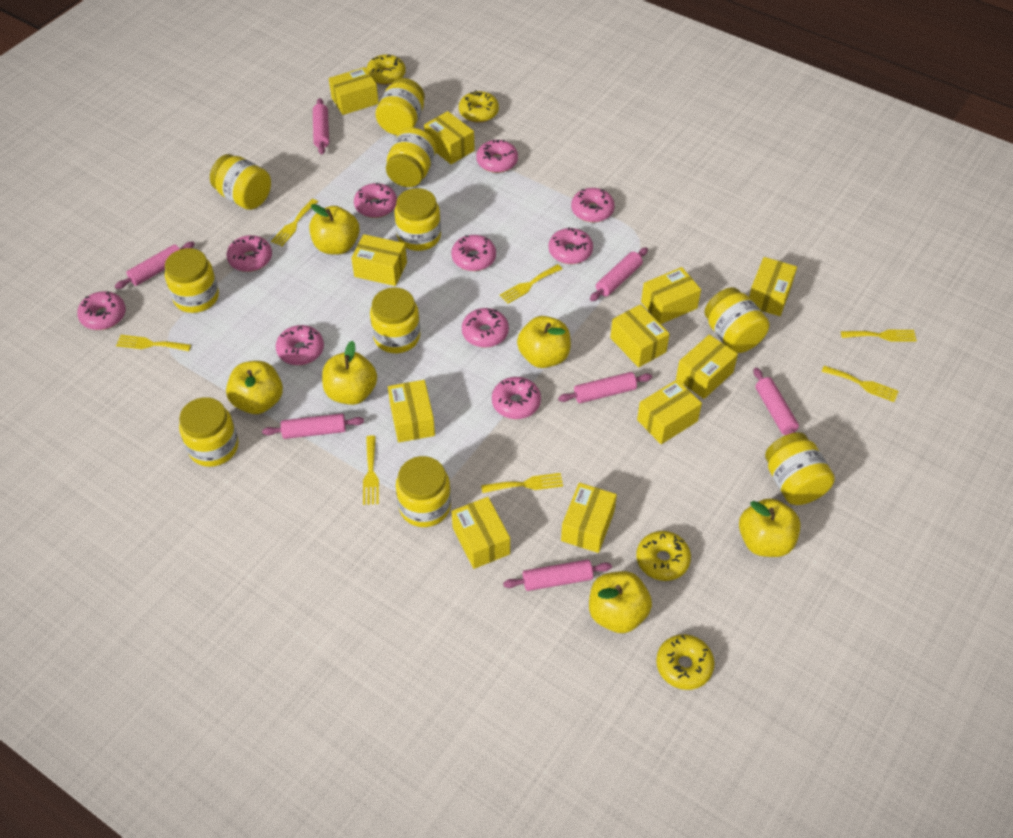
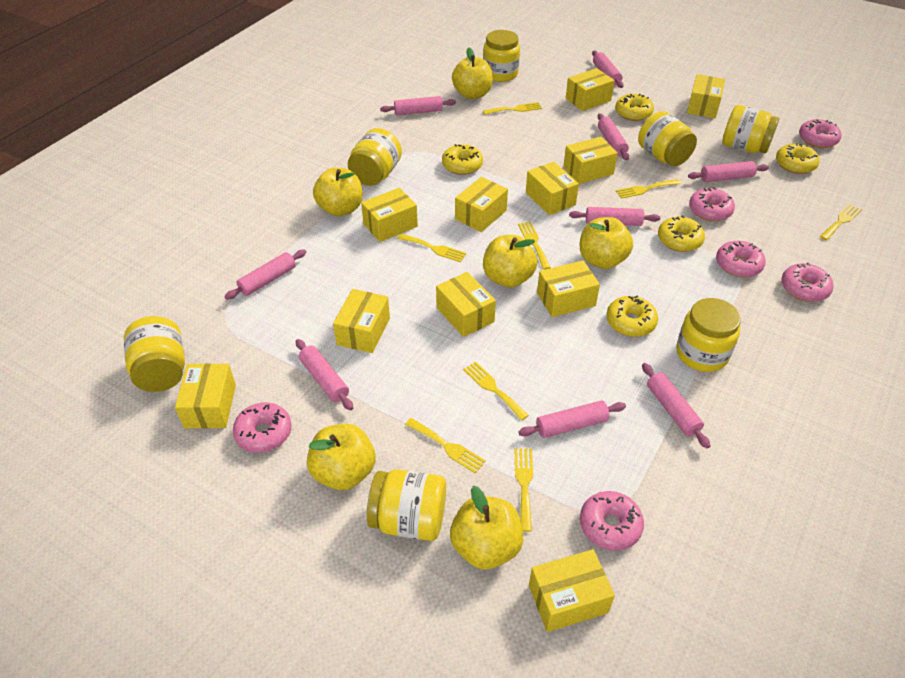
pink donut: 10 -> 6
pink rolling pin: 7 -> 9
yellow donut: 4 -> 5
yellow fork: 7 -> 8
yellow jar: 10 -> 7

